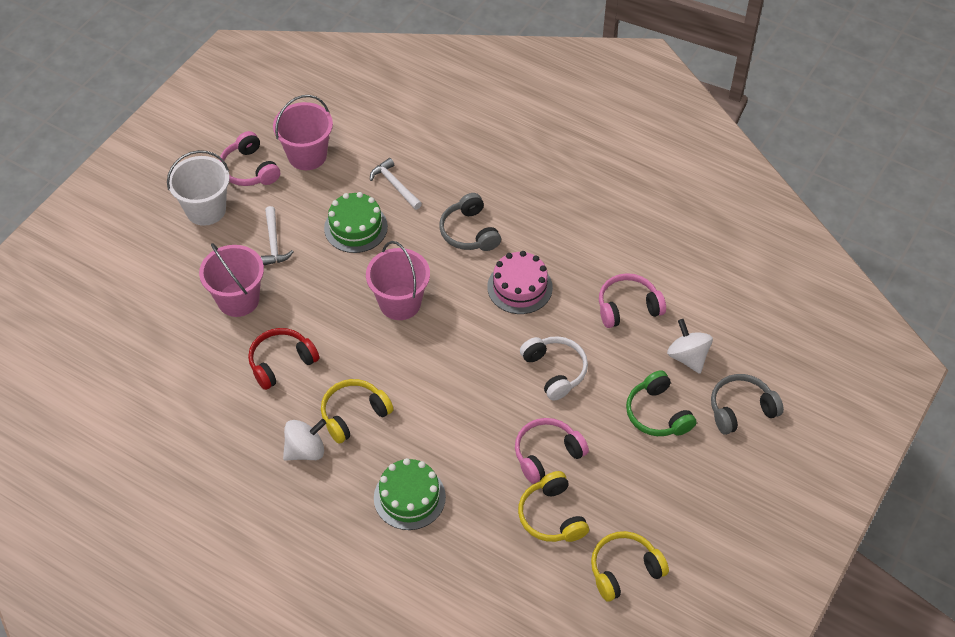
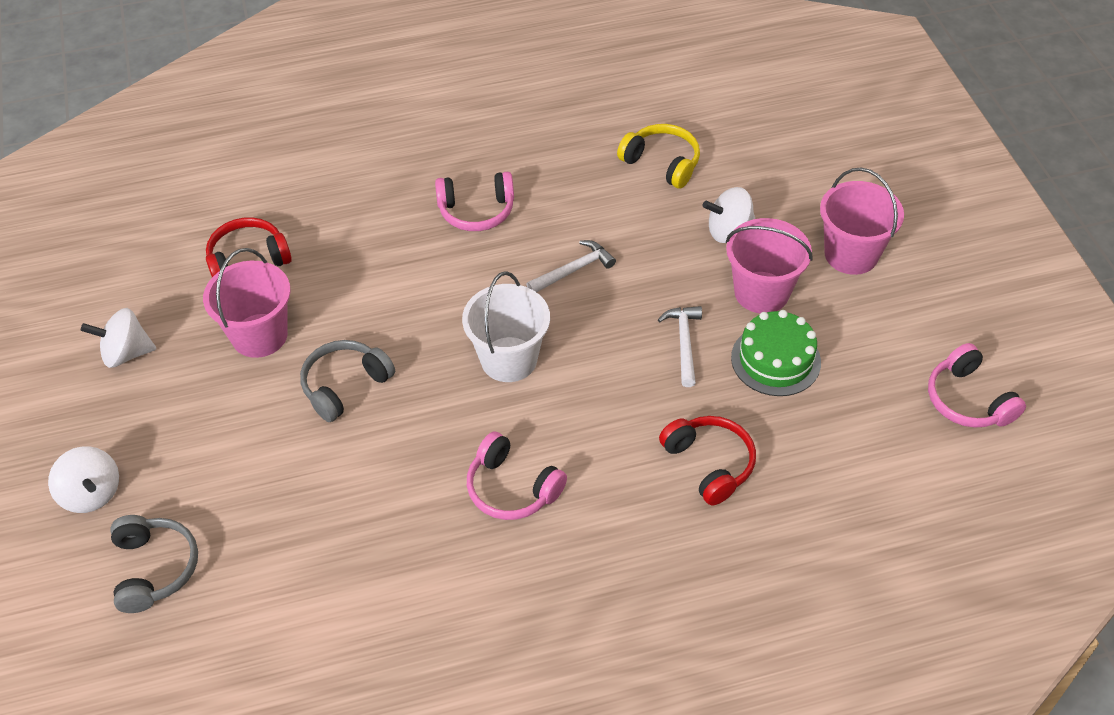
green cake: 2 -> 1
green headphones: 1 -> 0
pink cake: 1 -> 0
red headphones: 1 -> 2
white headphones: 1 -> 0
white spinning top: 2 -> 3
yellow headphones: 3 -> 1

